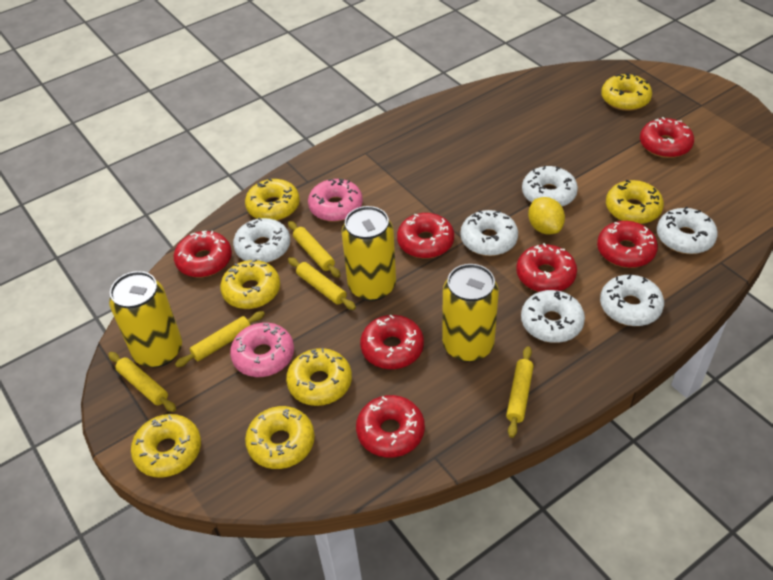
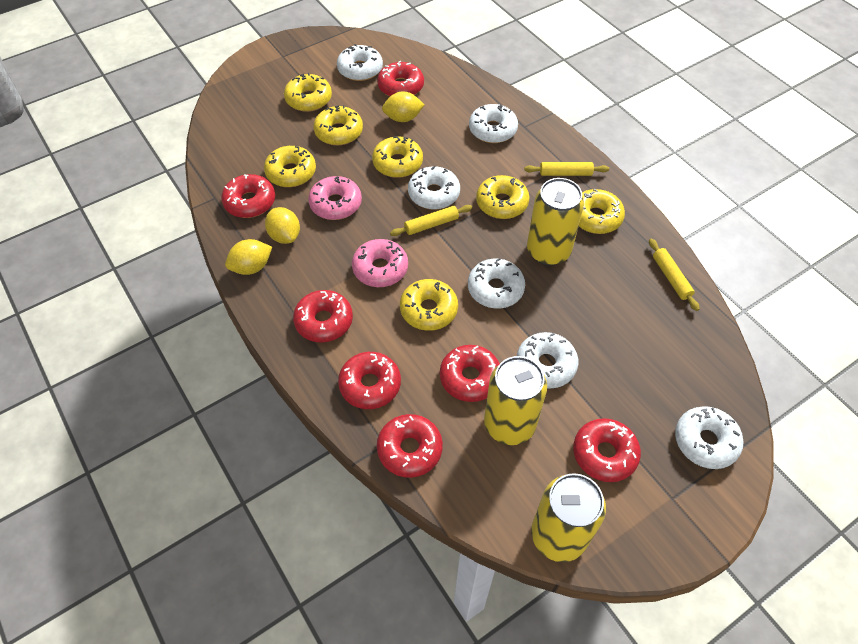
yellow lemon: 1 -> 3
yellow rolling pin: 5 -> 3

